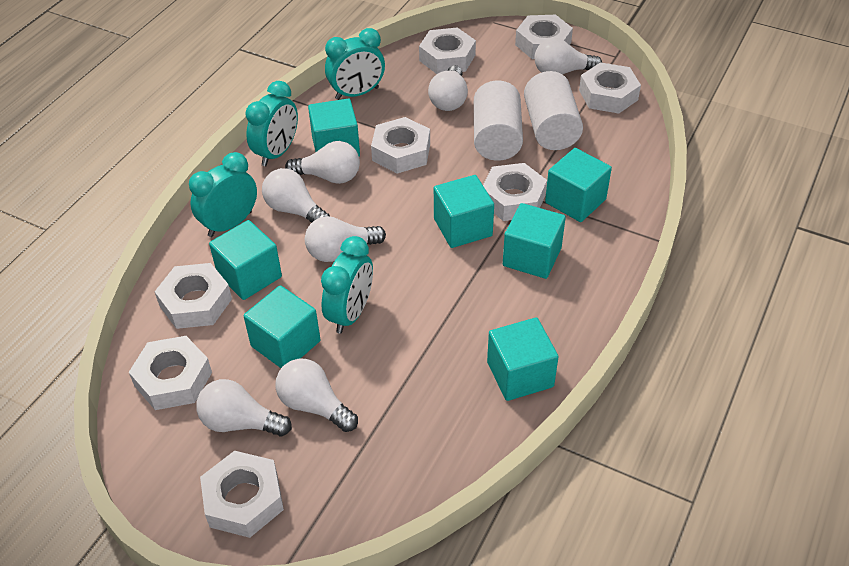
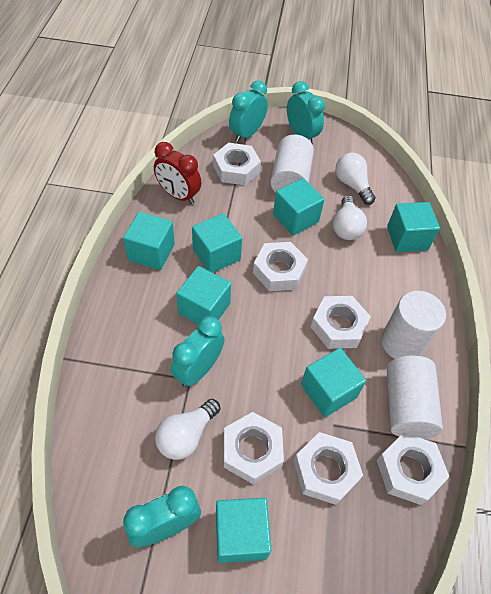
red clock: 0 -> 1
white cylinder: 2 -> 3
white light bulb: 7 -> 3
white nut: 8 -> 6

